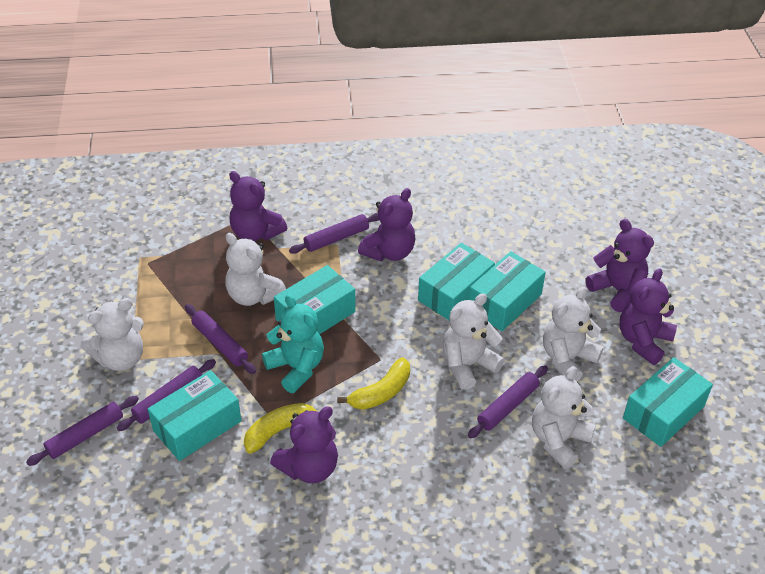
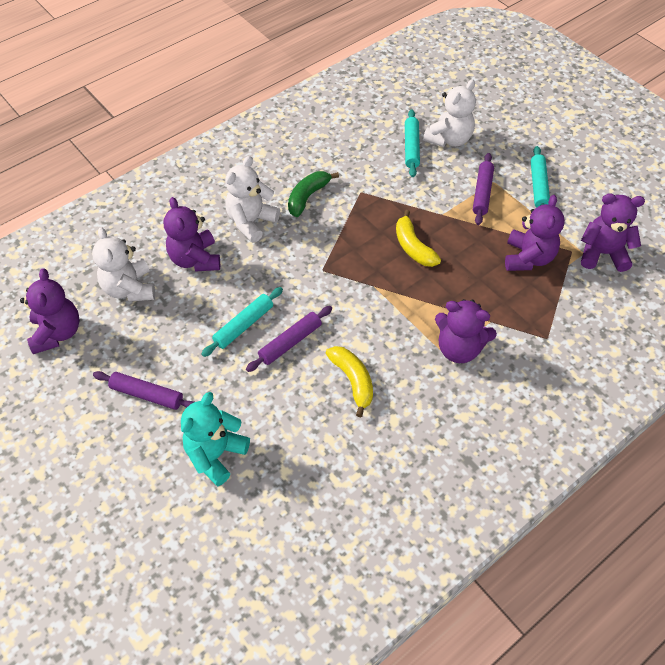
green banana: 0 -> 1
purple rolling pin: 5 -> 3
turquoise box: 5 -> 0
turquoise rolling pin: 0 -> 3
white teddy bear: 5 -> 3

